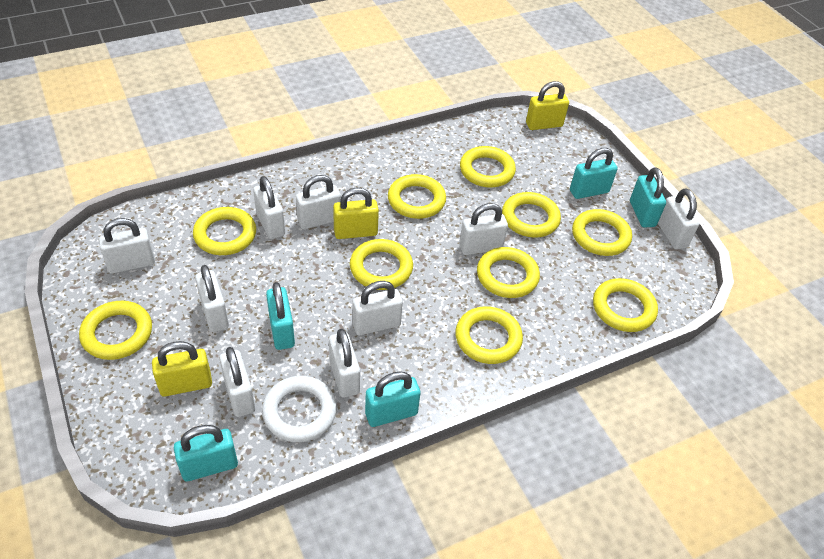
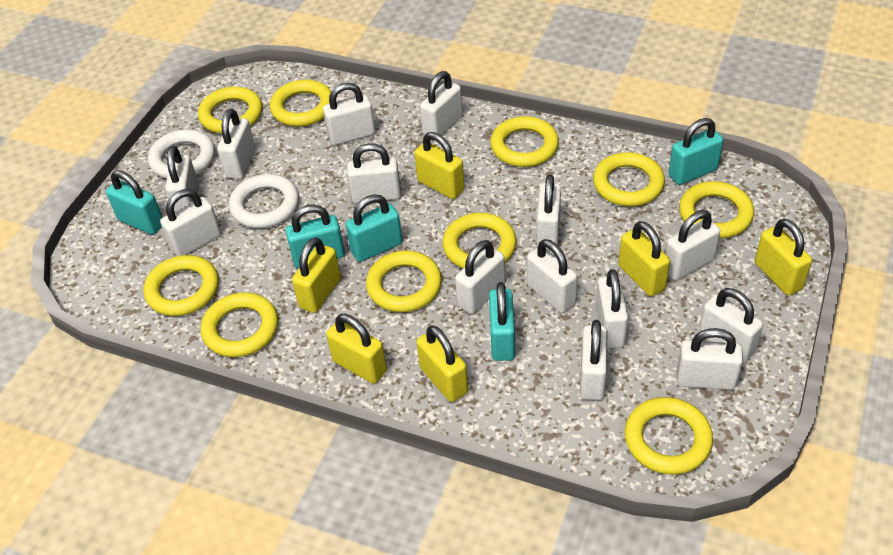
white padlock: 9 -> 14
white ring: 1 -> 2
yellow padlock: 3 -> 6

